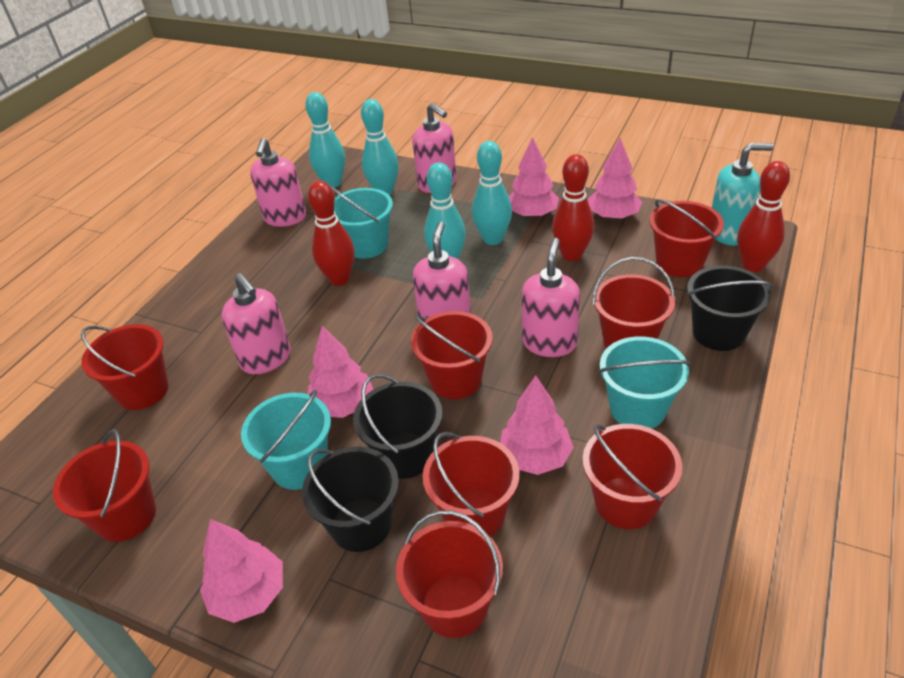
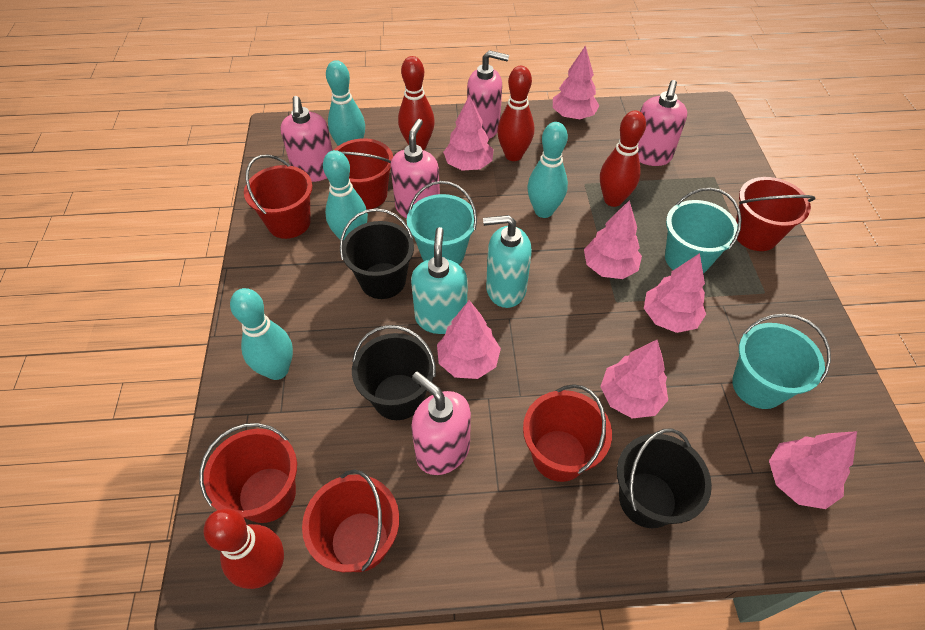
pink tree: 5 -> 7
red bowling pin: 3 -> 4
red bucket: 8 -> 6
turquoise soap dispenser: 1 -> 2

